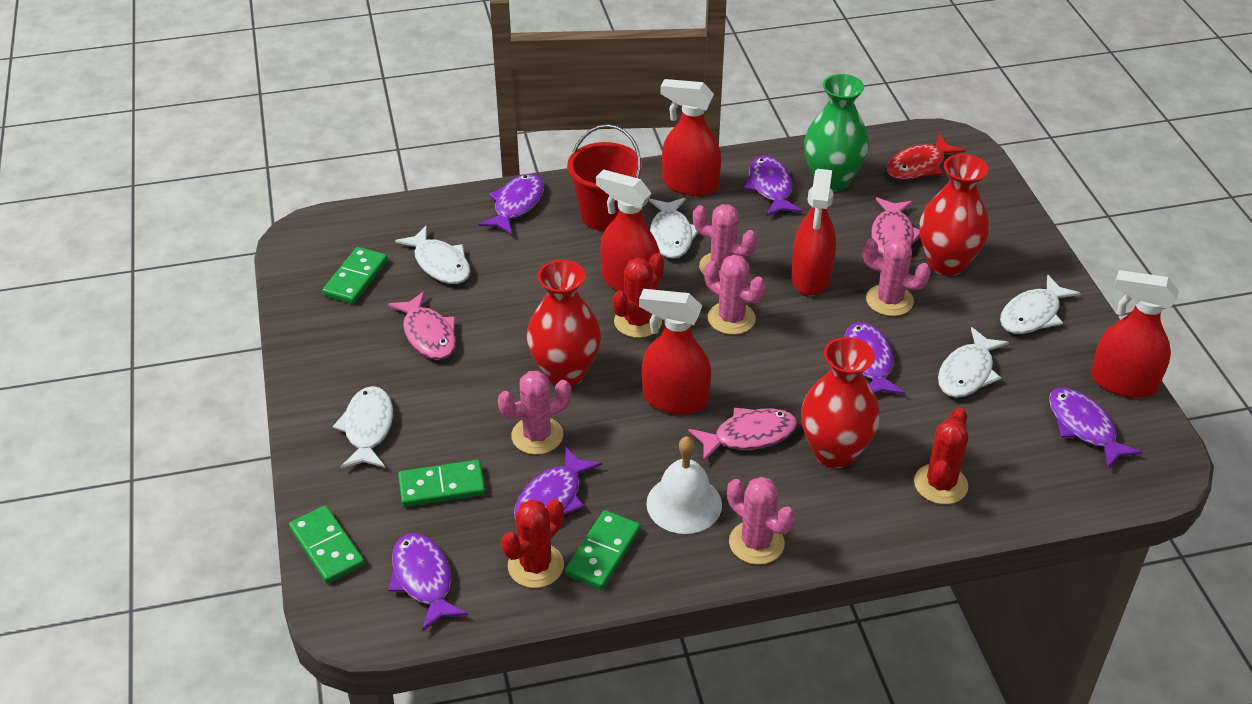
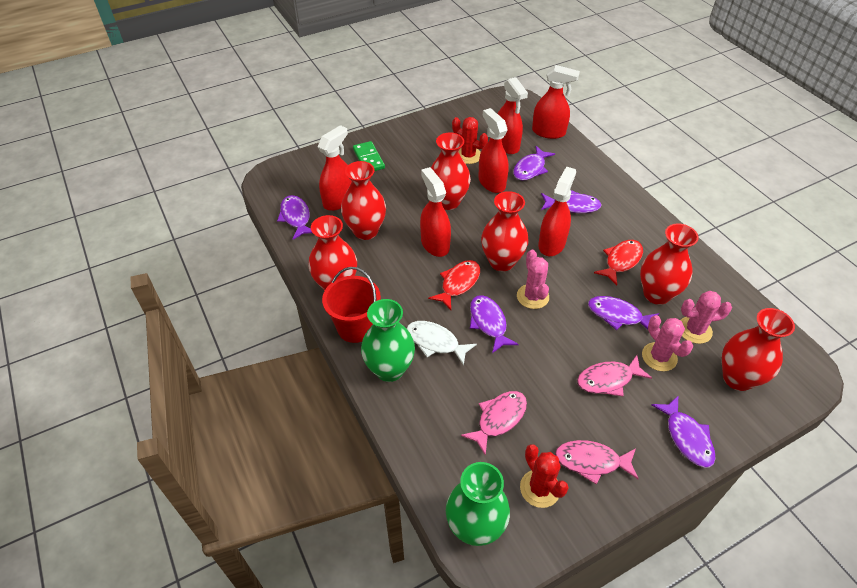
green domino: 4 -> 1
green vase: 1 -> 2
pink cactus: 5 -> 3
red cactus: 3 -> 2
red fish: 1 -> 2
red spray bottle: 5 -> 6
red vase: 3 -> 6
white bell: 1 -> 0
white fish: 5 -> 1

